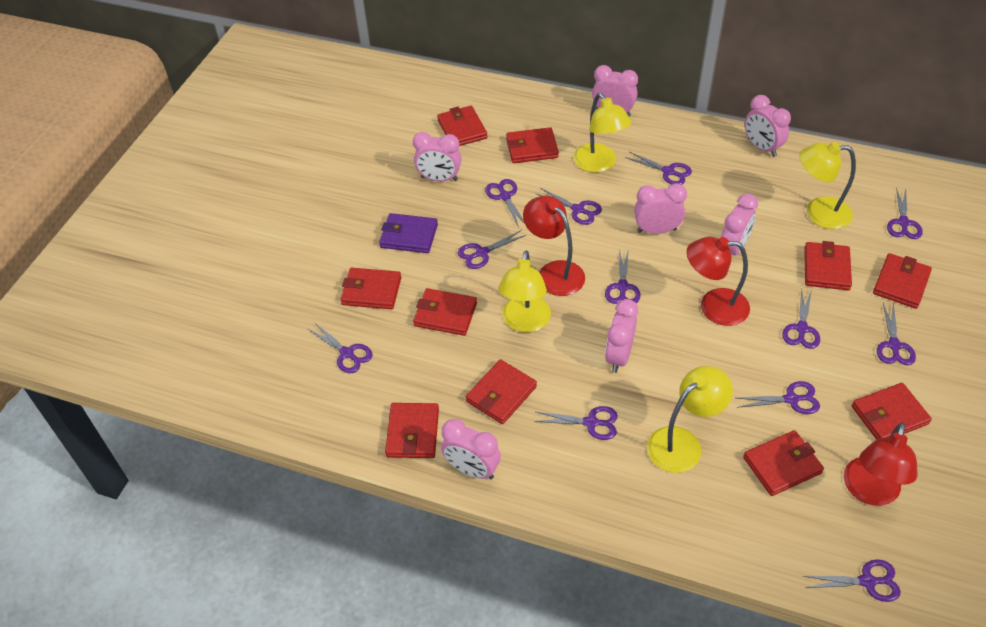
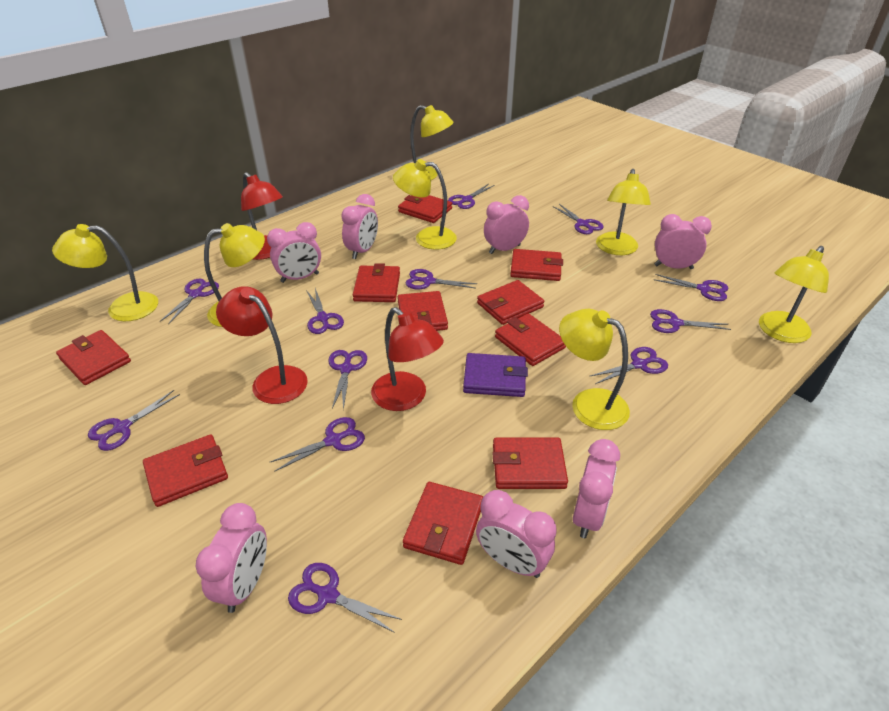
yellow lamp: 4 -> 7

